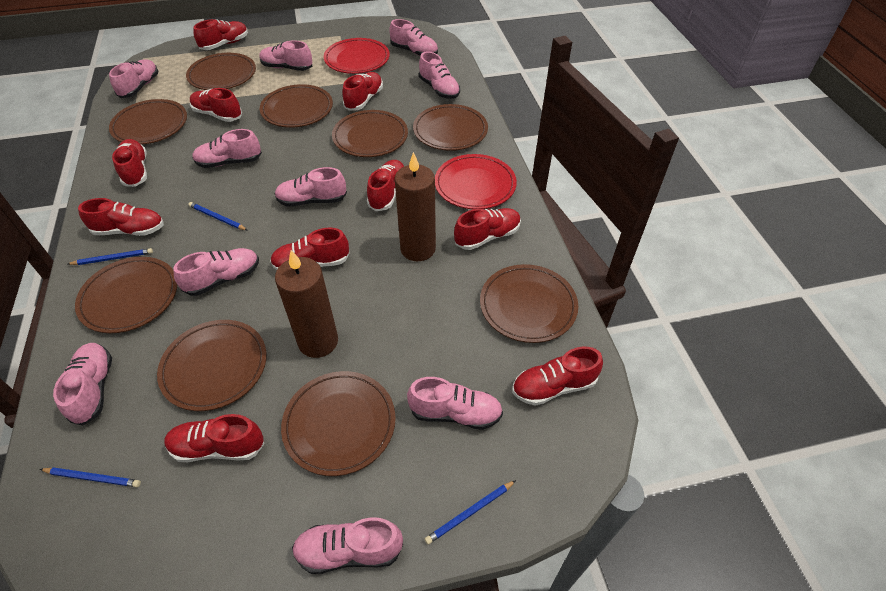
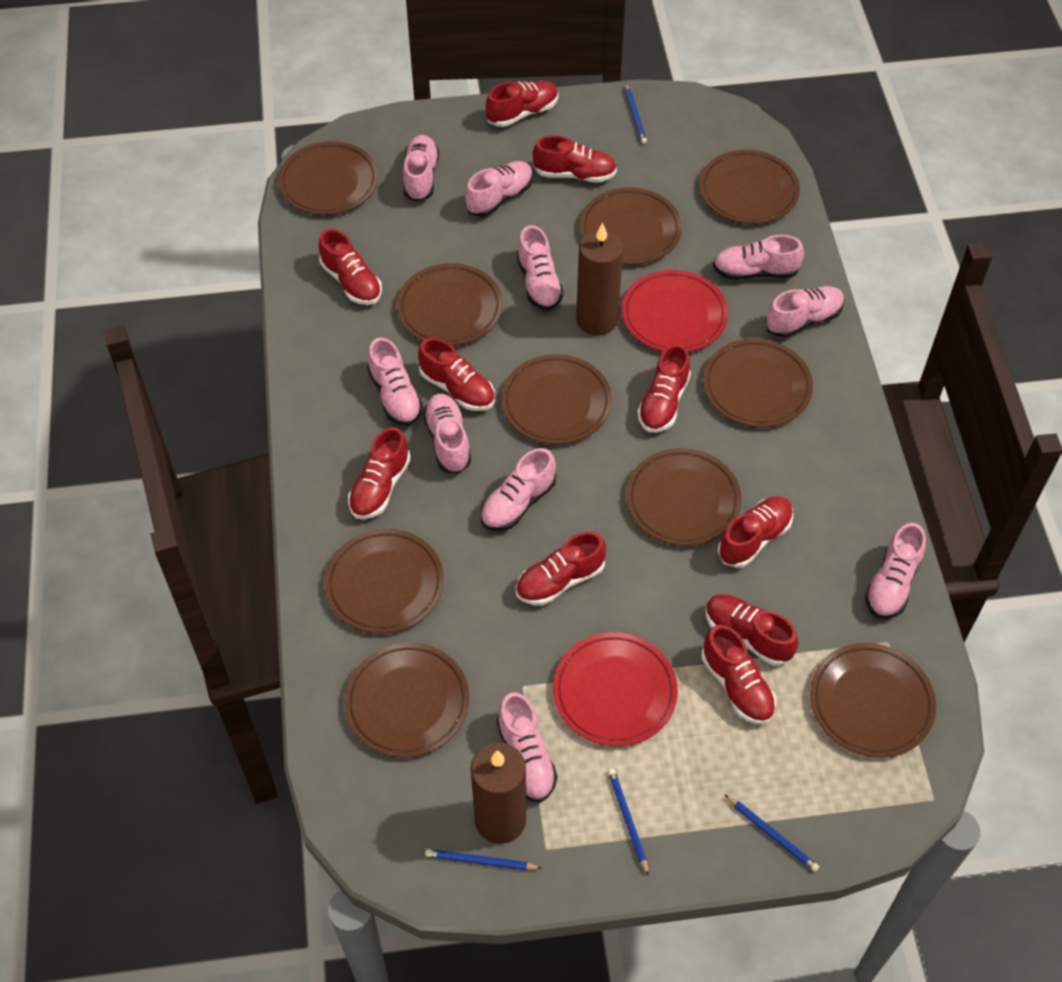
brown plate: 9 -> 10

